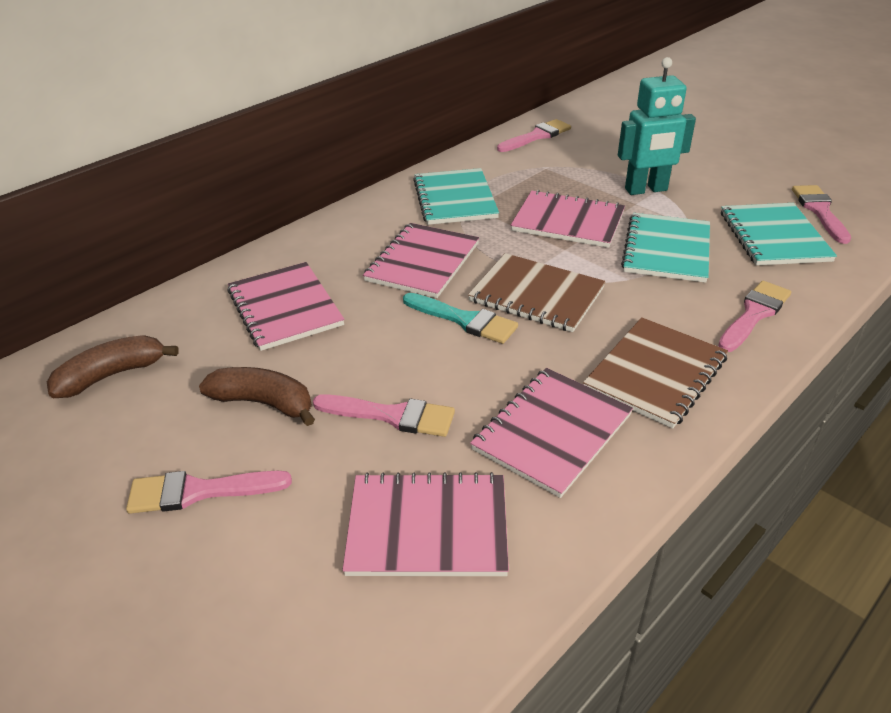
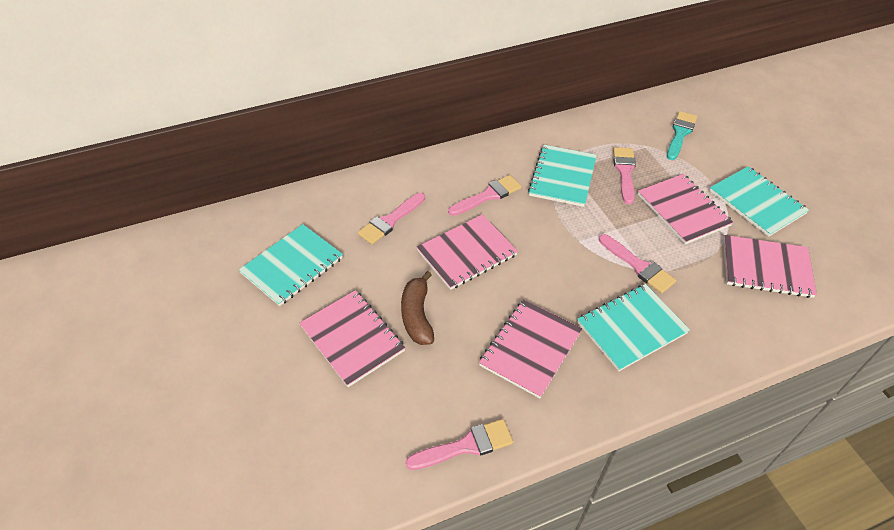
brown banana: 2 -> 1
brown notebook: 2 -> 0
turquoise notebook: 3 -> 4
turquoise robot: 1 -> 0

